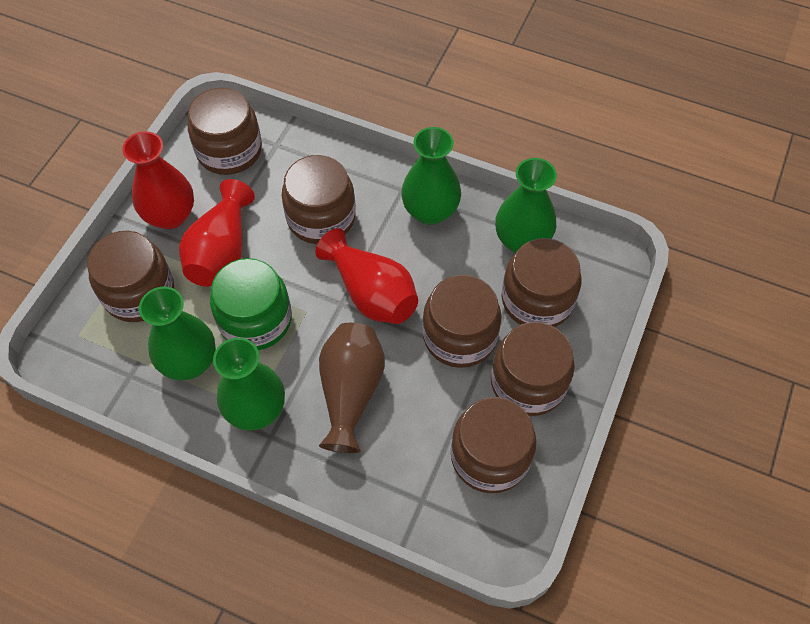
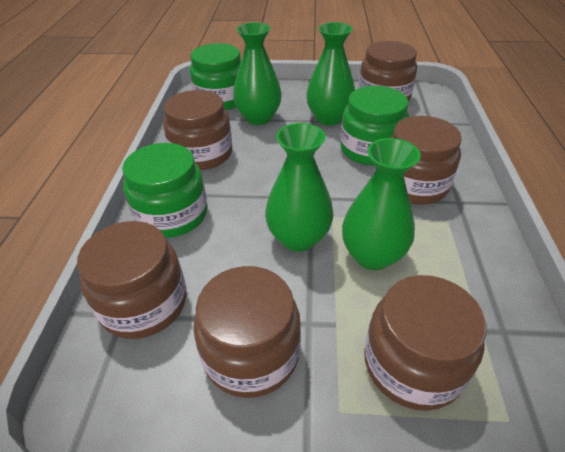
brown jar: 7 -> 6
brown vase: 1 -> 0
green jar: 1 -> 3
red vase: 3 -> 0

